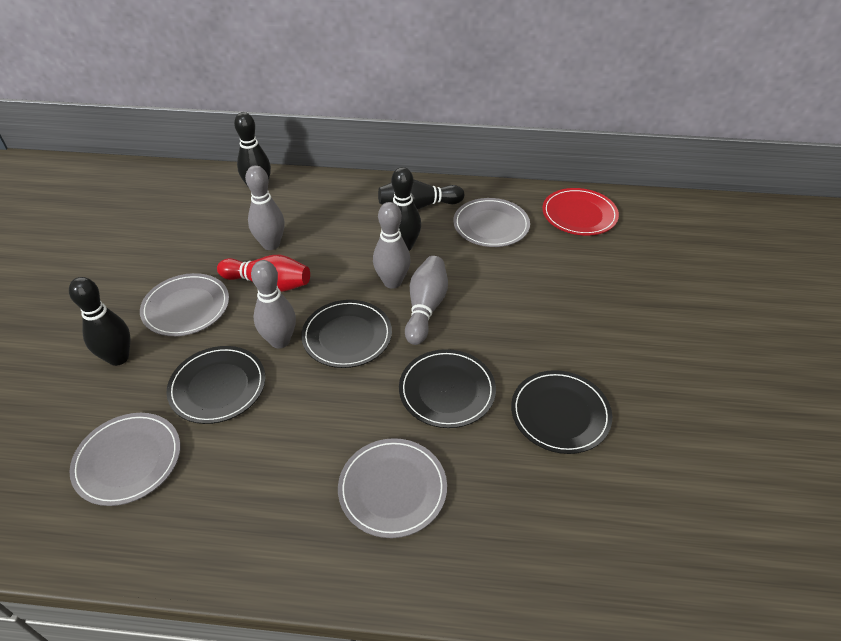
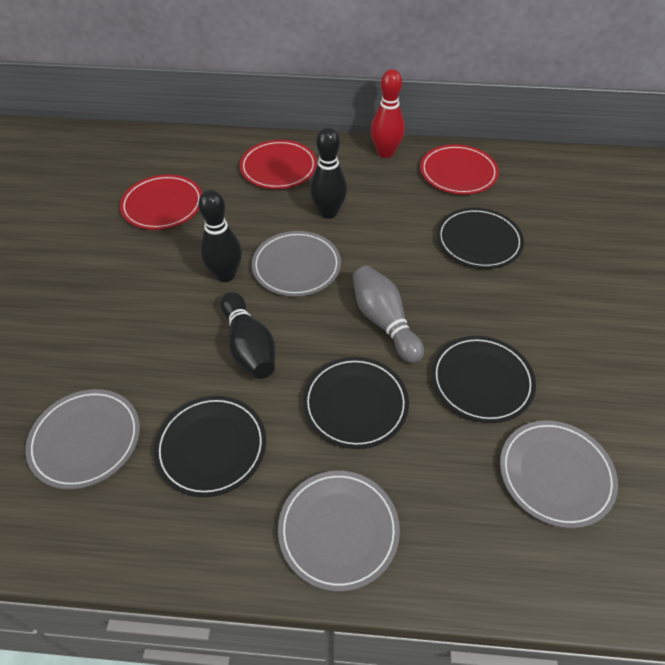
black bowling pin: 4 -> 3
grey bowling pin: 4 -> 1
red plate: 1 -> 3

